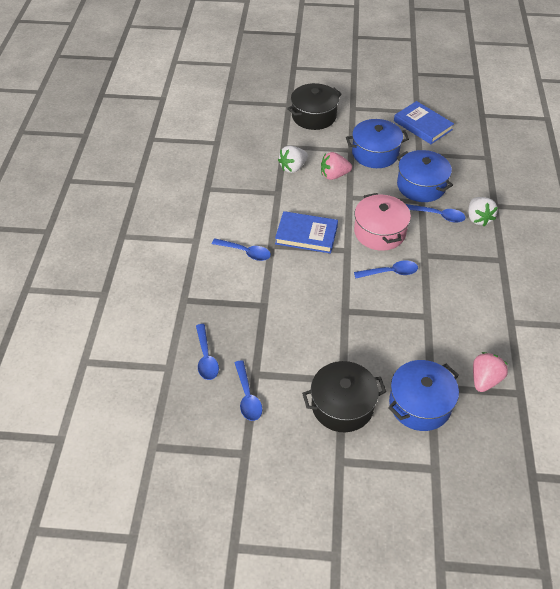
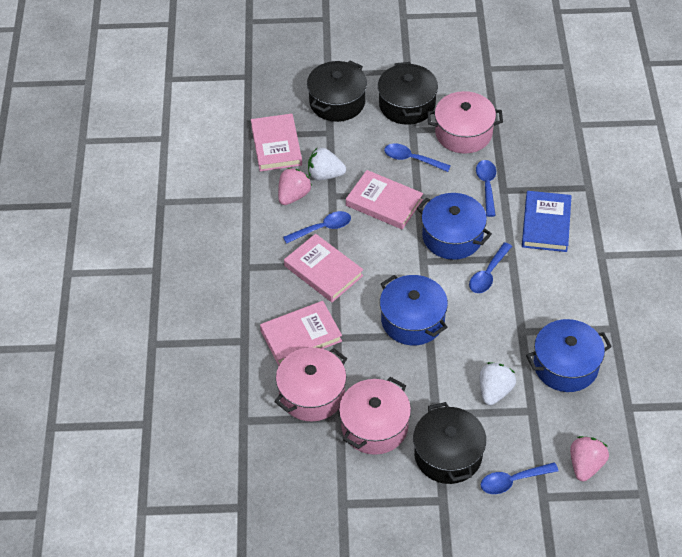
black pot: 2 -> 3
blue book: 2 -> 1
pink book: 0 -> 4
pink pot: 1 -> 3

